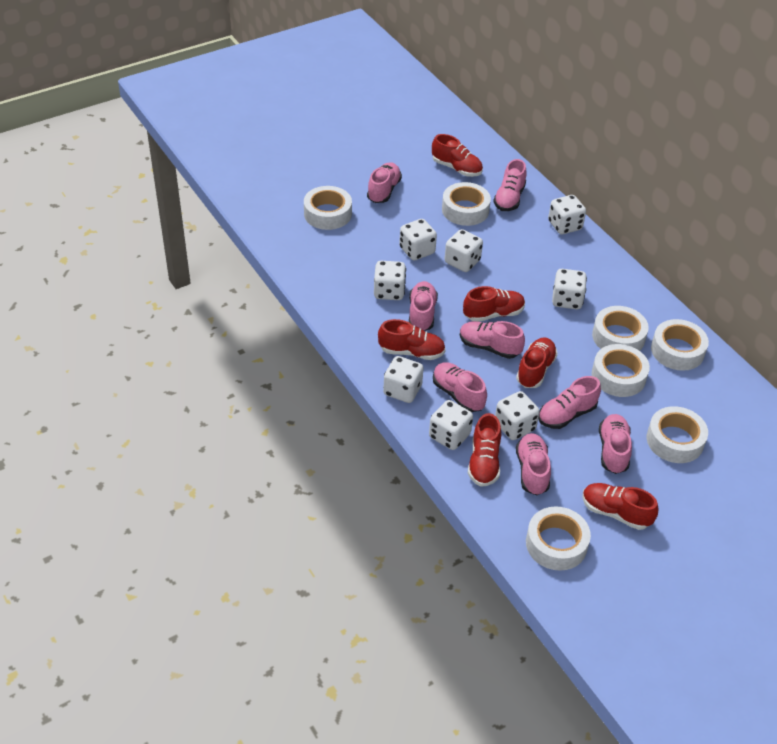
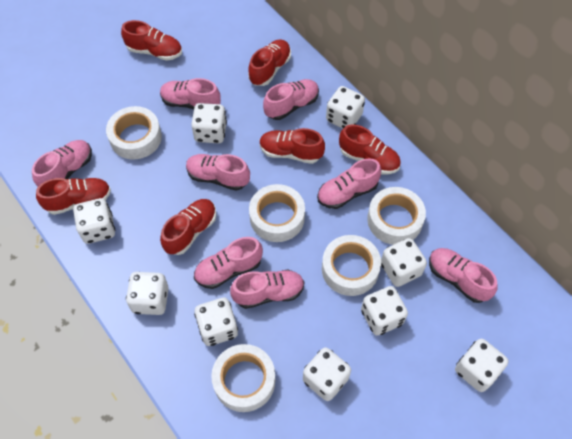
white dice: 8 -> 9
white tape: 7 -> 5

